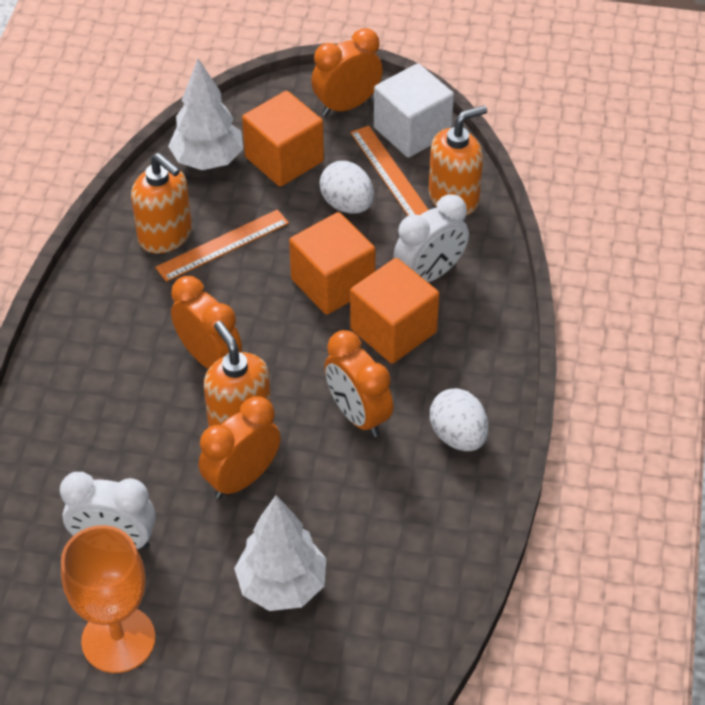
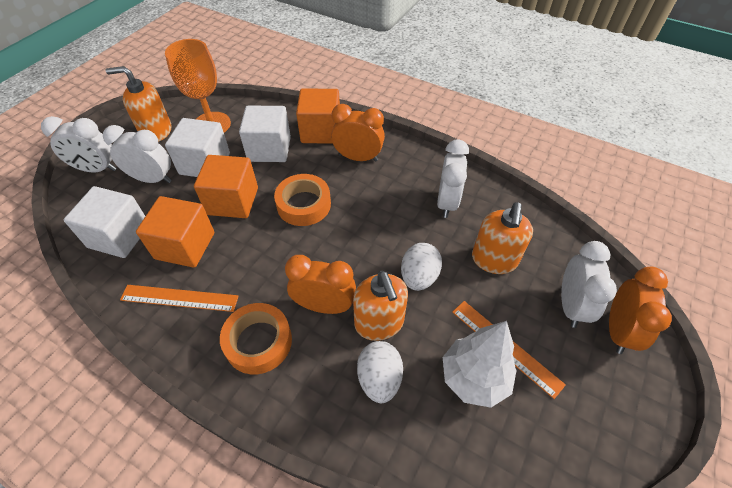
orange clock: 4 -> 3
orange tape: 0 -> 2
white clock: 2 -> 4
white cube: 1 -> 3
white tree: 2 -> 1

